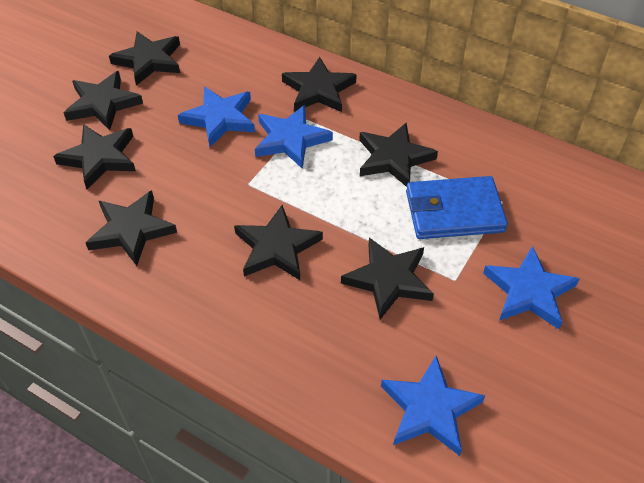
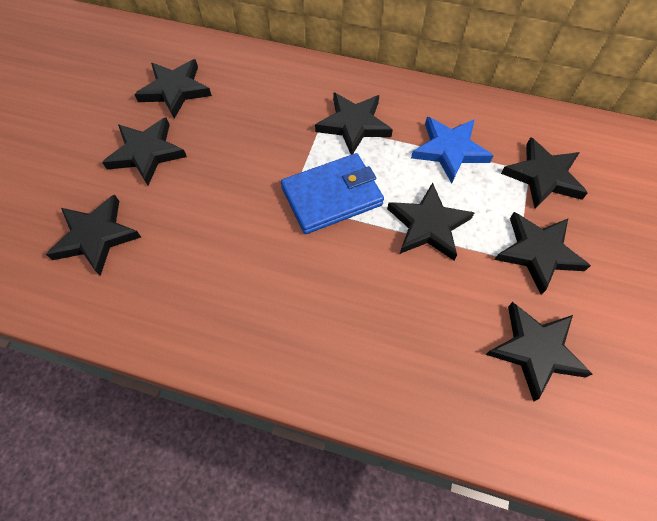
blue star: 4 -> 1

